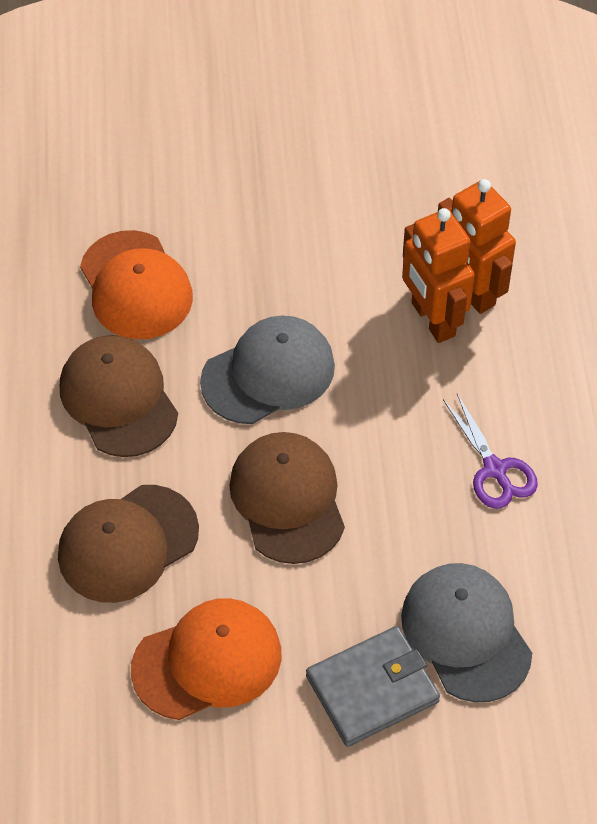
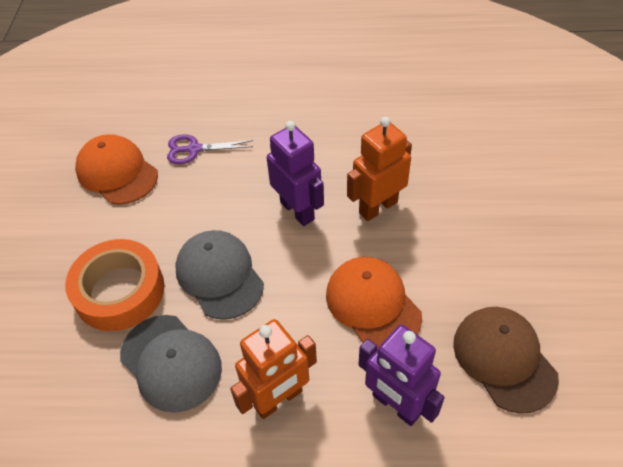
brown cap: 3 -> 1
grey wallet: 1 -> 0
orange tape: 0 -> 1
purple robot: 0 -> 2

